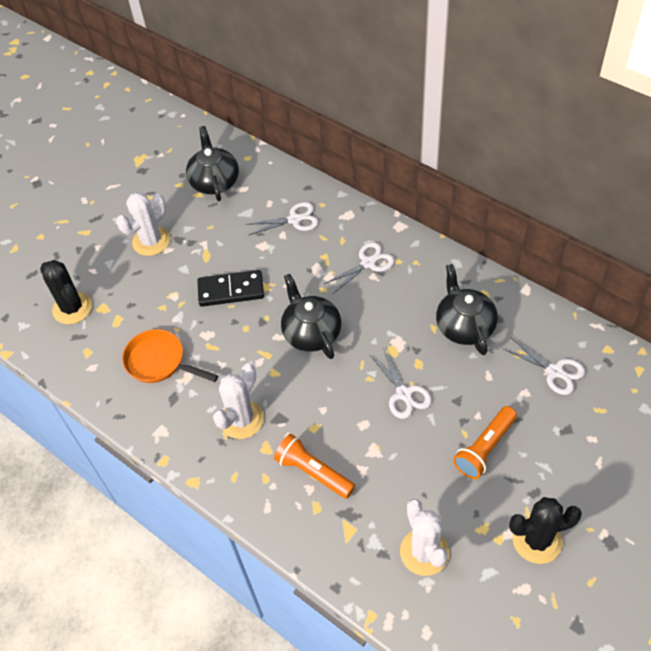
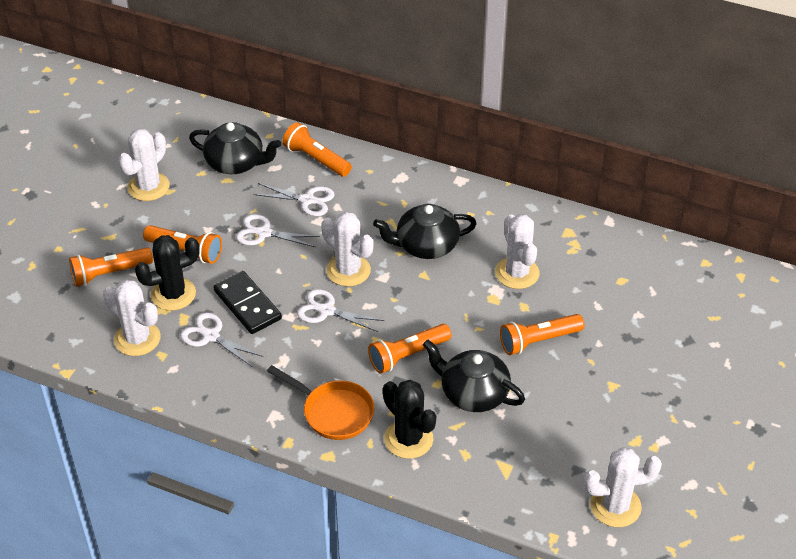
orange flashlight: 2 -> 5
white cactus: 3 -> 5

